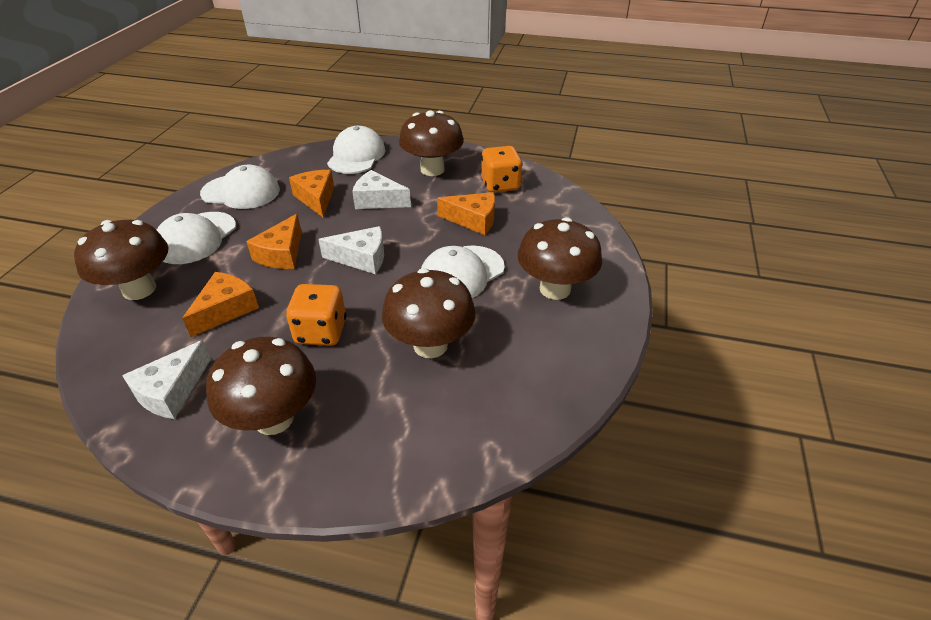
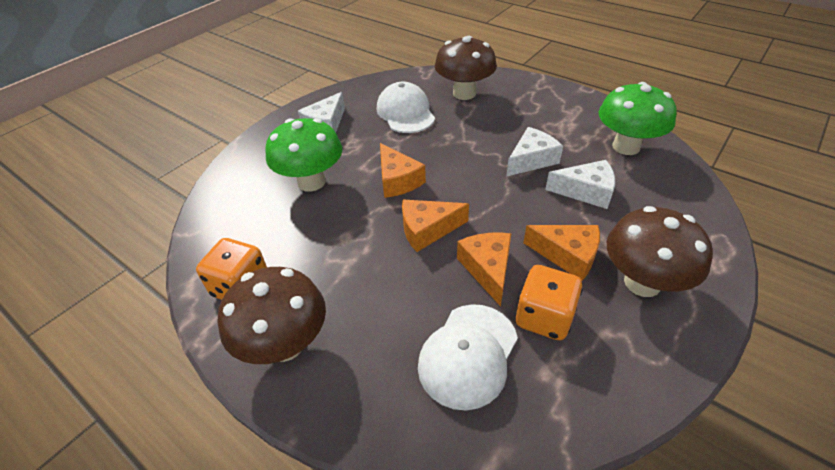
brown mushroom: 5 -> 3
green mushroom: 0 -> 2
white cap: 4 -> 2

